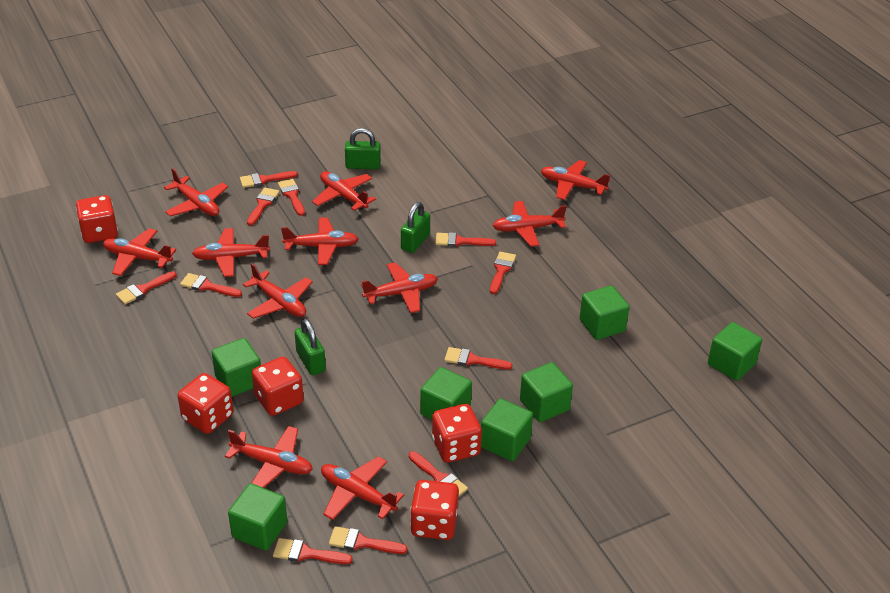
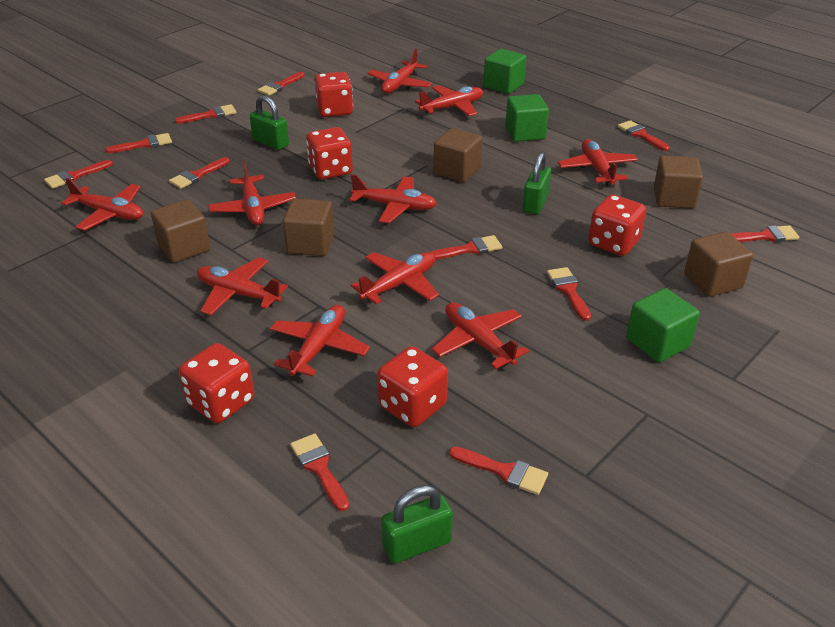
brown cube: 0 -> 5
green cube: 7 -> 3
red plane: 11 -> 10

